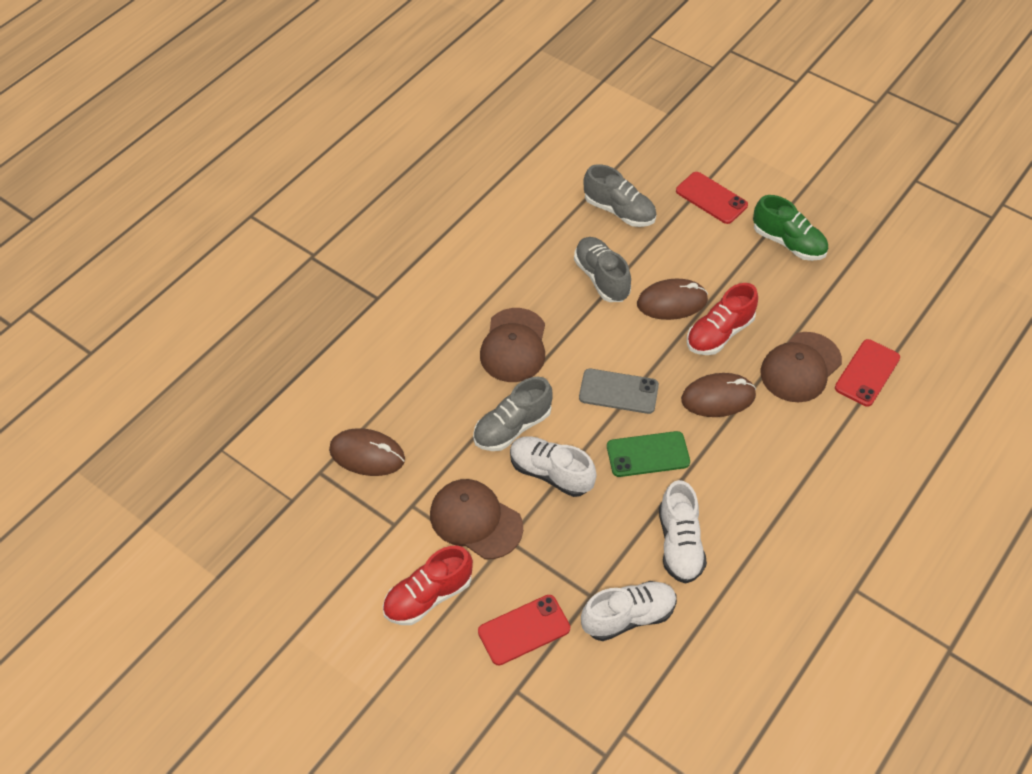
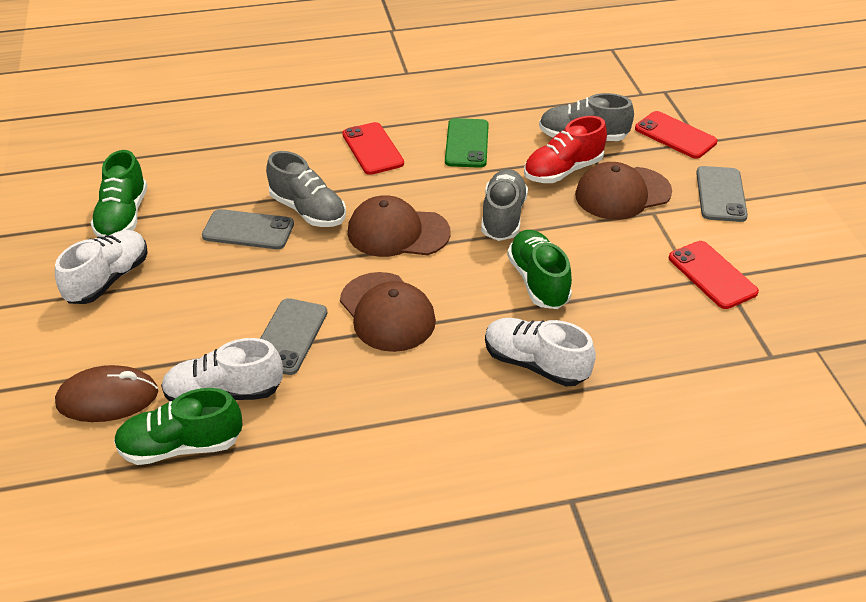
brown mouse: 3 -> 1
green shoe: 1 -> 3
grey phone: 1 -> 3
red shoe: 2 -> 1

